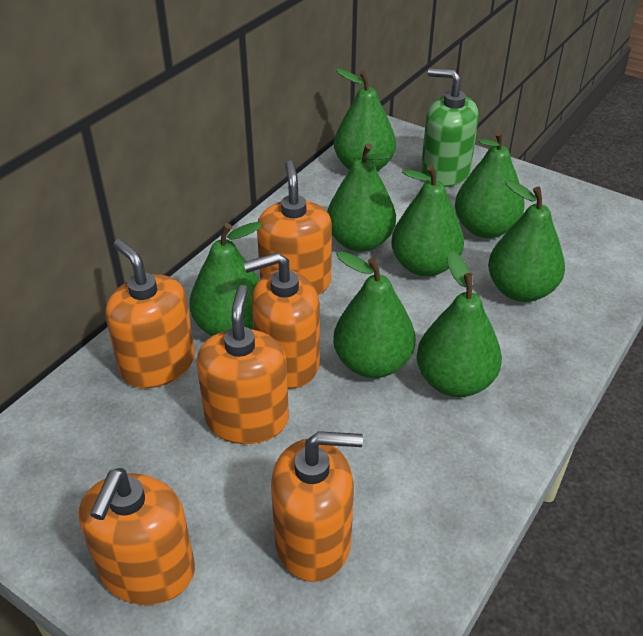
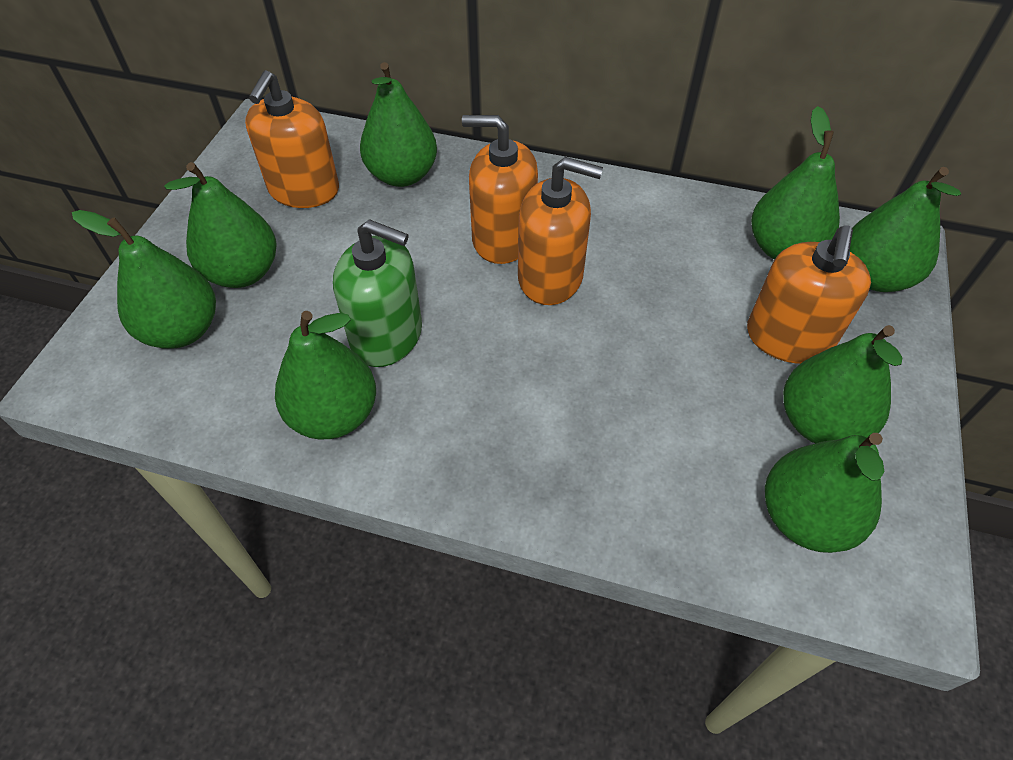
orange soap dispenser: 6 -> 4

